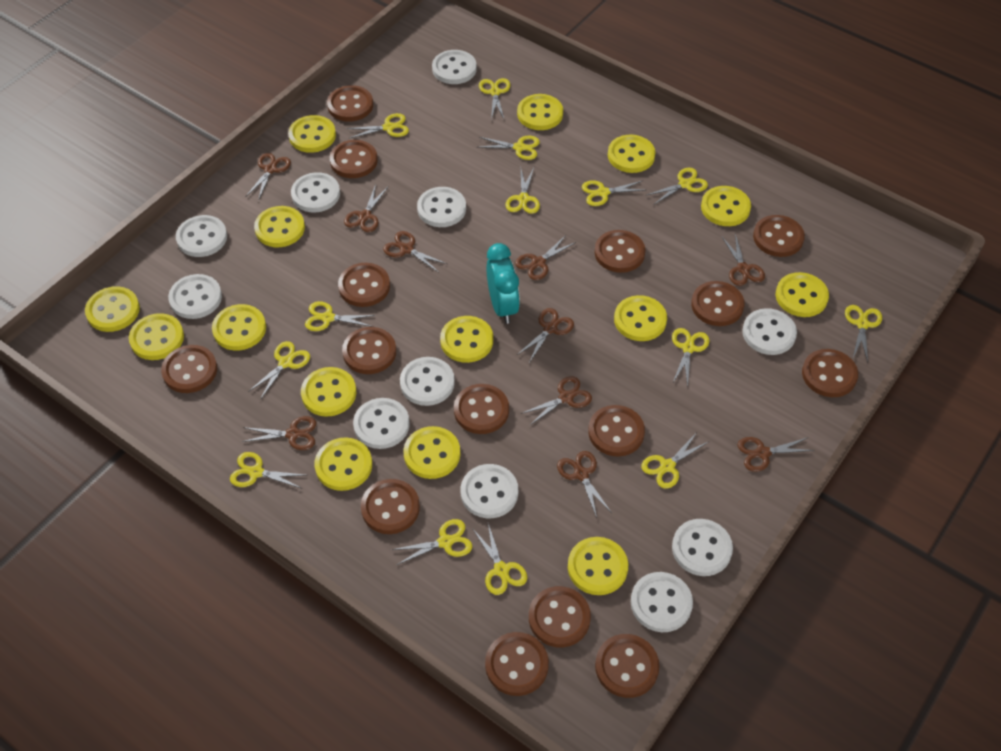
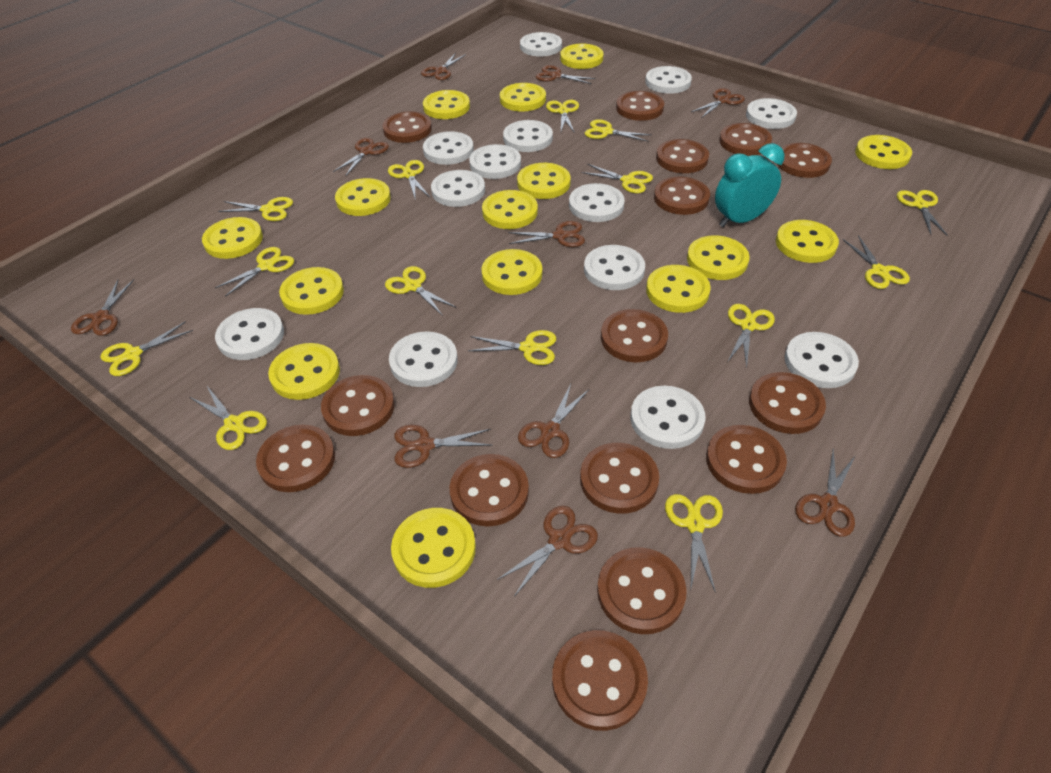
white button: 11 -> 13

